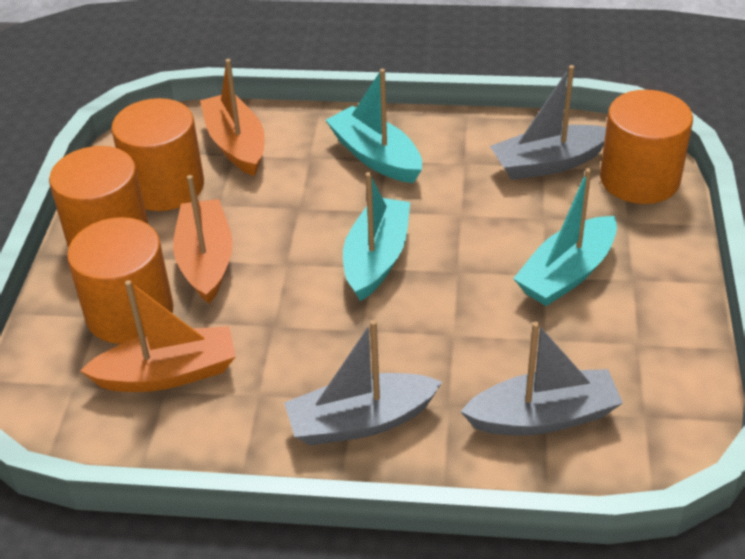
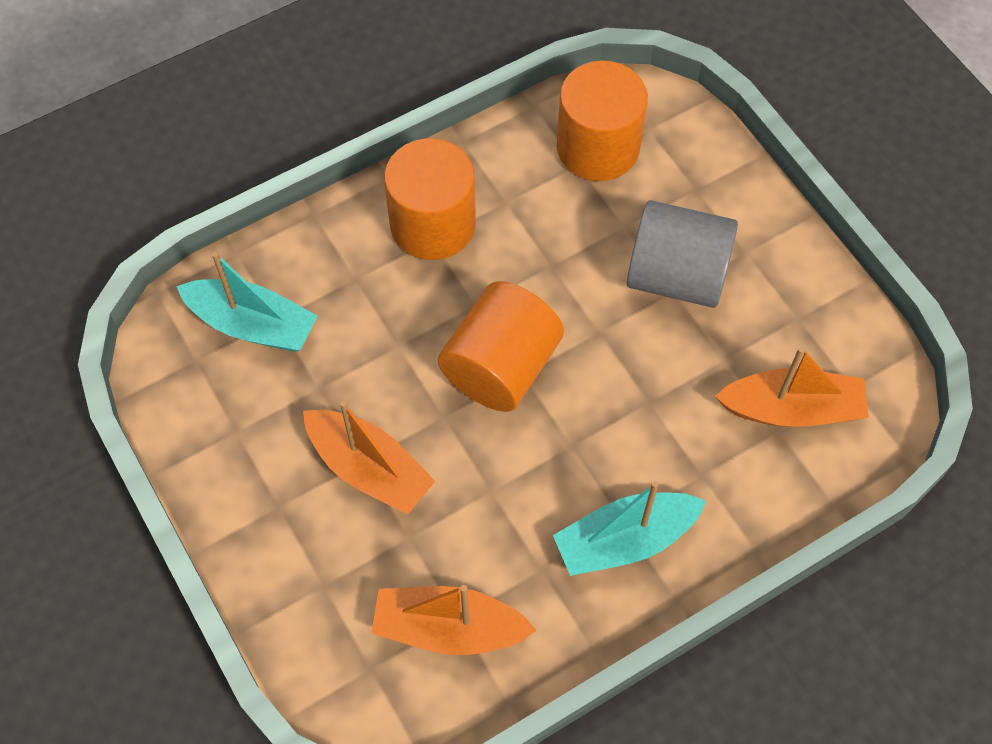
grey boat: 3 -> 0
grey cylinder: 0 -> 1
orange cylinder: 4 -> 3
turquoise boat: 3 -> 2

